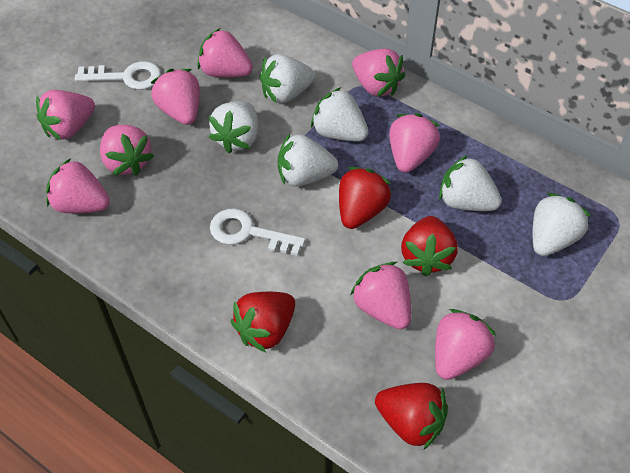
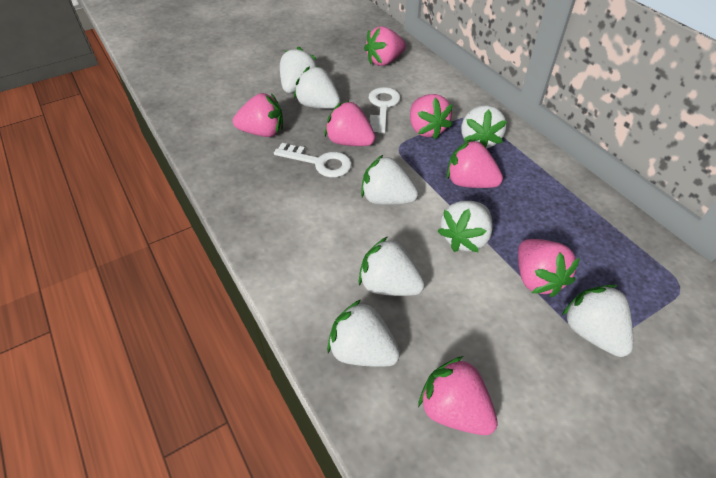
pink strawberry: 9 -> 7
red strawberry: 4 -> 0
white strawberry: 6 -> 8

